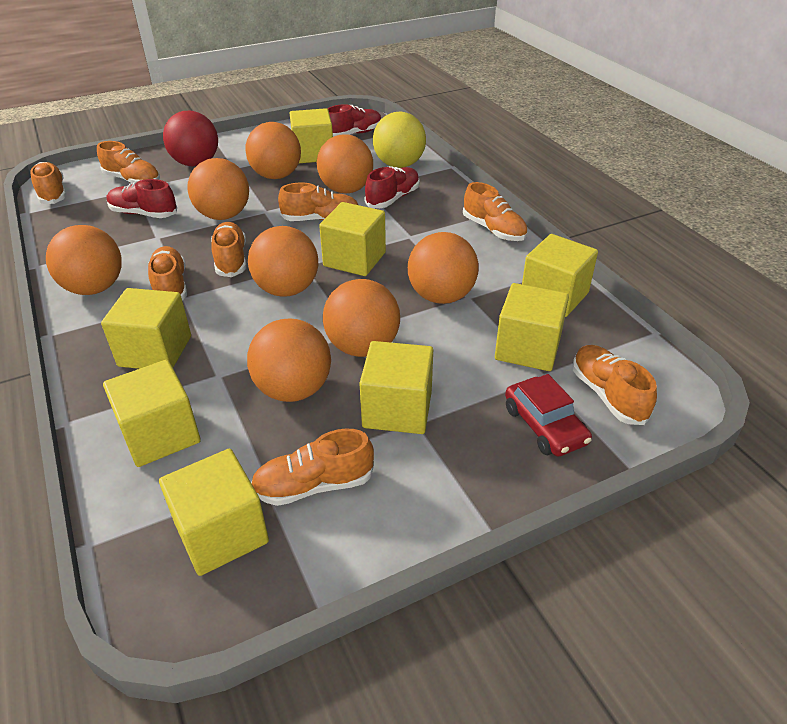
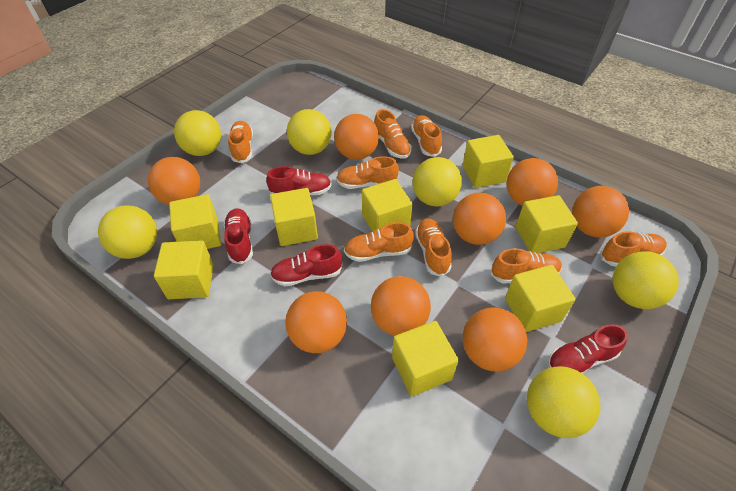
red ball: 1 -> 0
red car: 1 -> 0
red shoe: 3 -> 4
yellow ball: 1 -> 6

